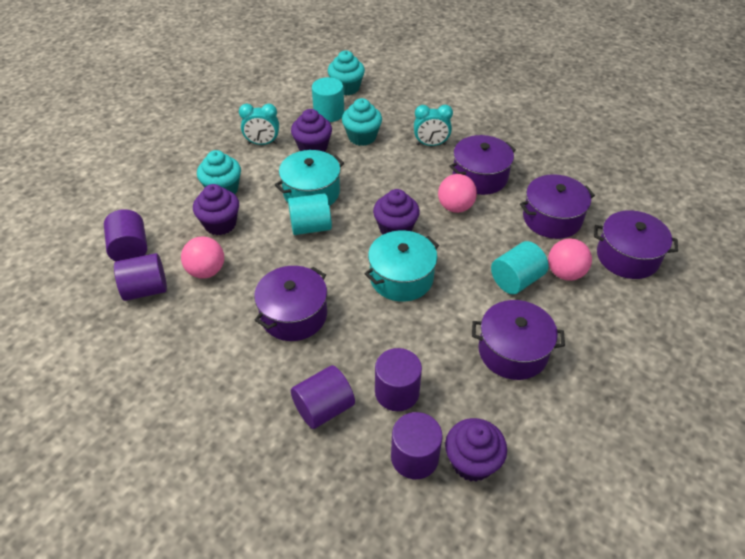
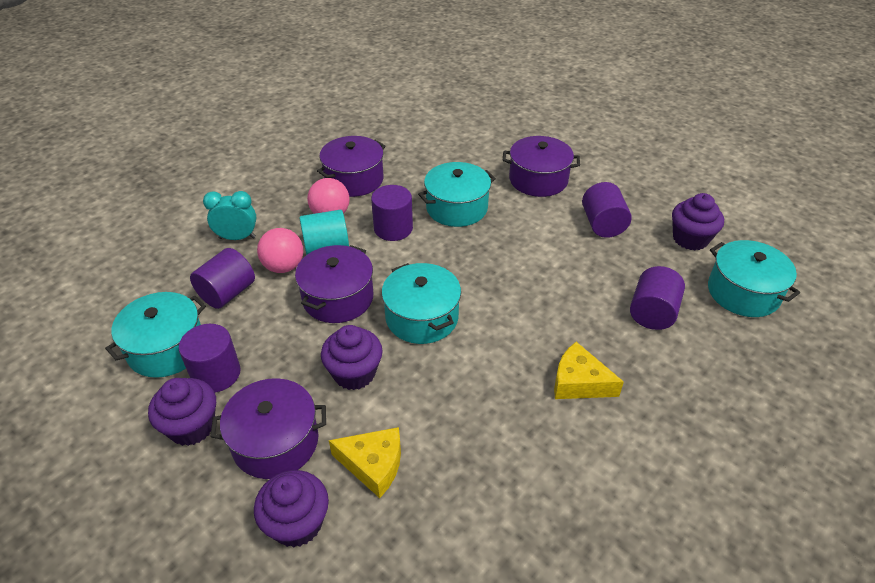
pink ball: 3 -> 2
purple pot: 5 -> 4
turquoise clock: 2 -> 1
turquoise cupcake: 3 -> 0
turquoise cylinder: 3 -> 1
turquoise pot: 2 -> 4
yellow cheese: 0 -> 2

